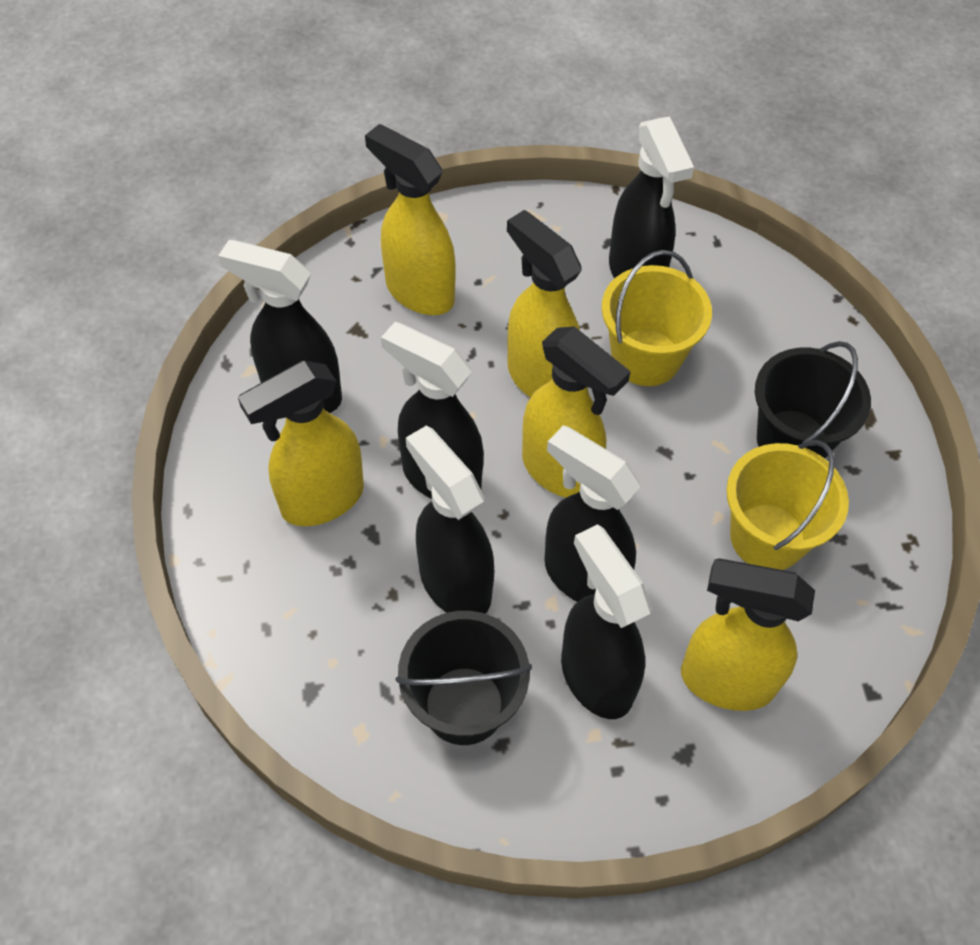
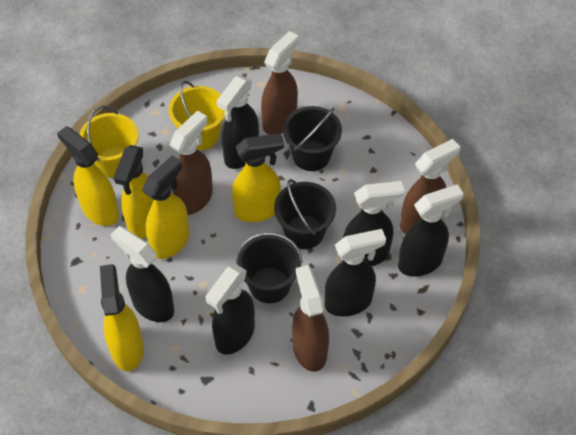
black bucket: 2 -> 3
brown spray bottle: 0 -> 4

